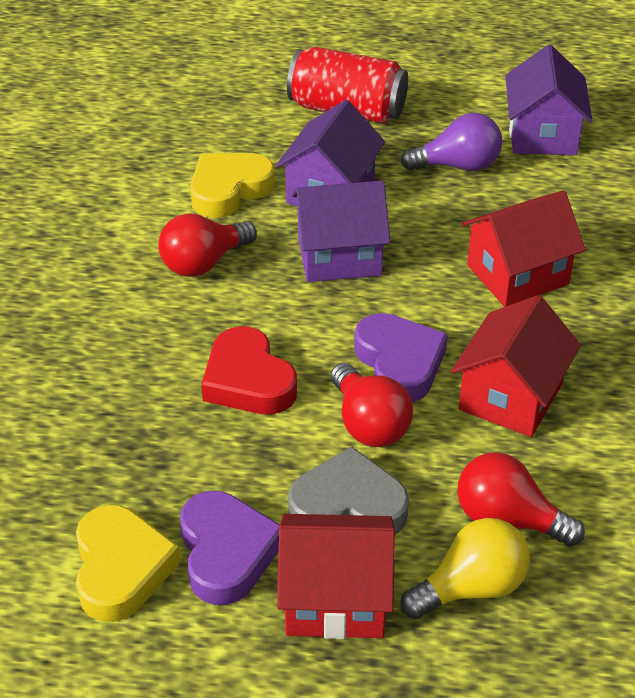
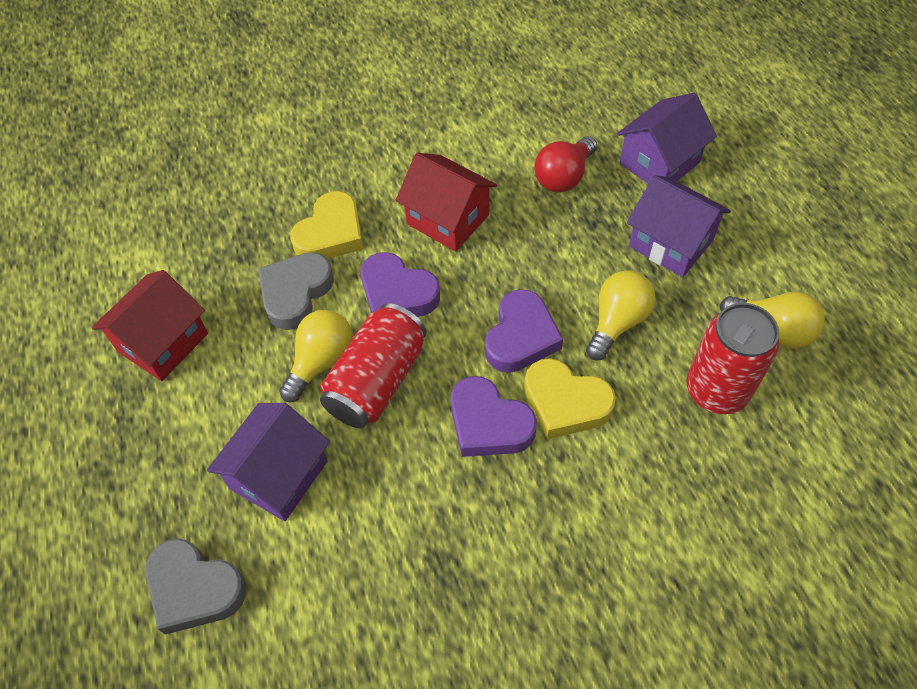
grey heart: 1 -> 2
purple heart: 2 -> 3
purple light bulb: 1 -> 0
red can: 1 -> 2
red heart: 1 -> 0
red house: 3 -> 2
red light bulb: 3 -> 1
yellow light bulb: 1 -> 3

